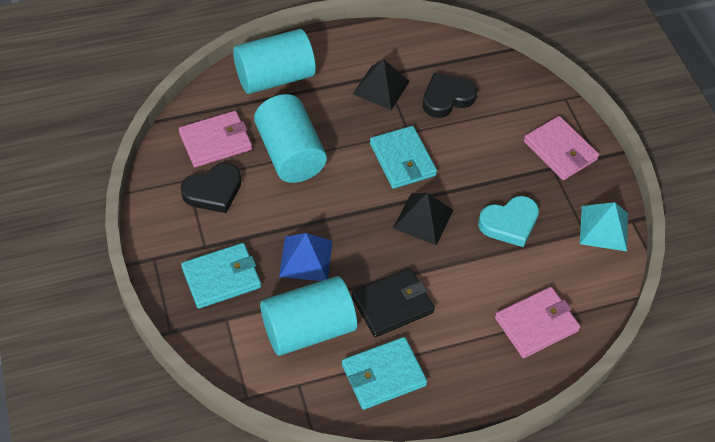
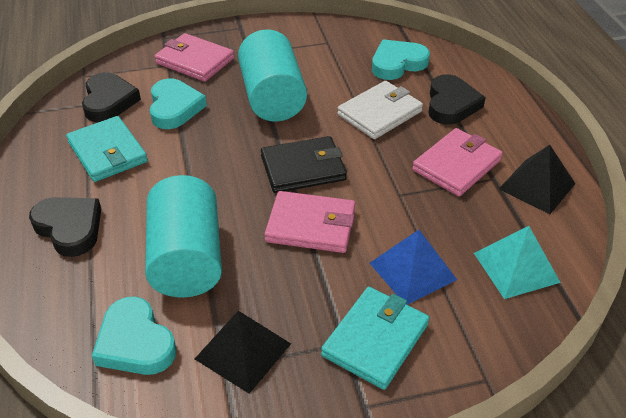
black heart: 2 -> 3
turquoise cylinder: 3 -> 2
turquoise heart: 1 -> 3
turquoise wallet: 3 -> 2
white wallet: 0 -> 1

